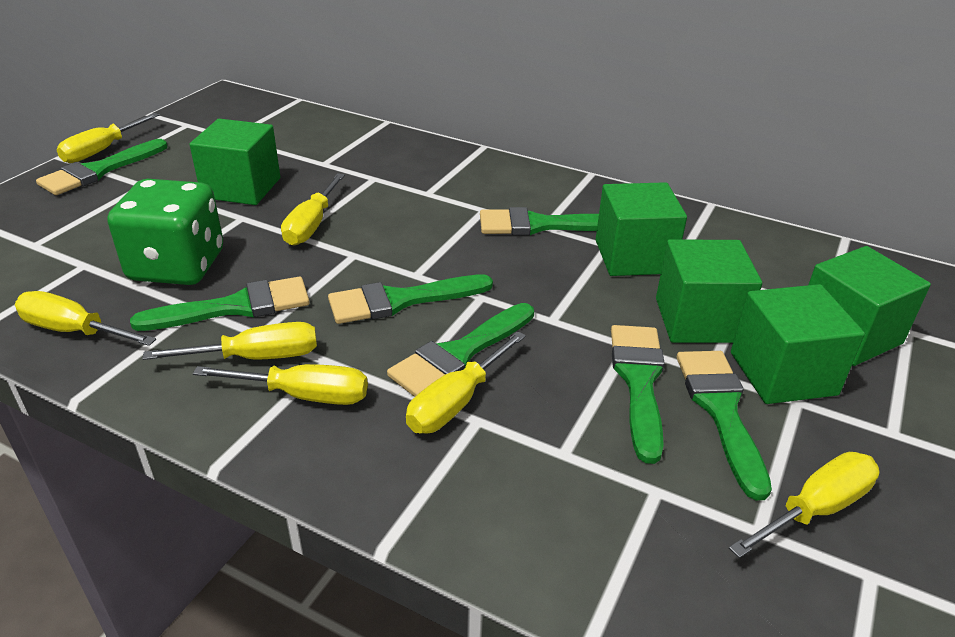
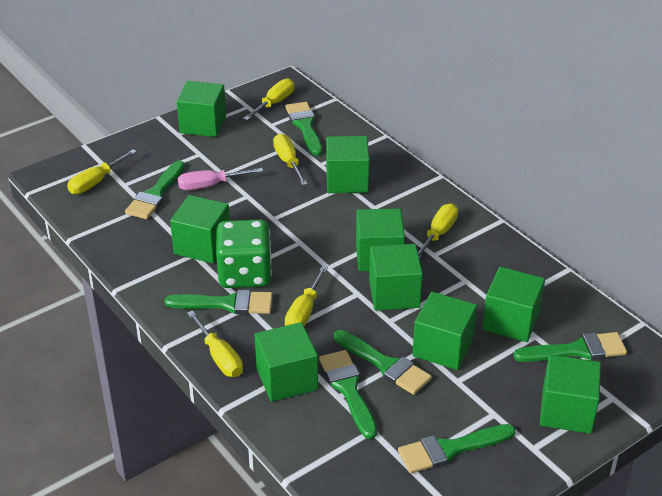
green cube: 5 -> 9
pink screwdriver: 0 -> 1
yellow screwdriver: 7 -> 6

